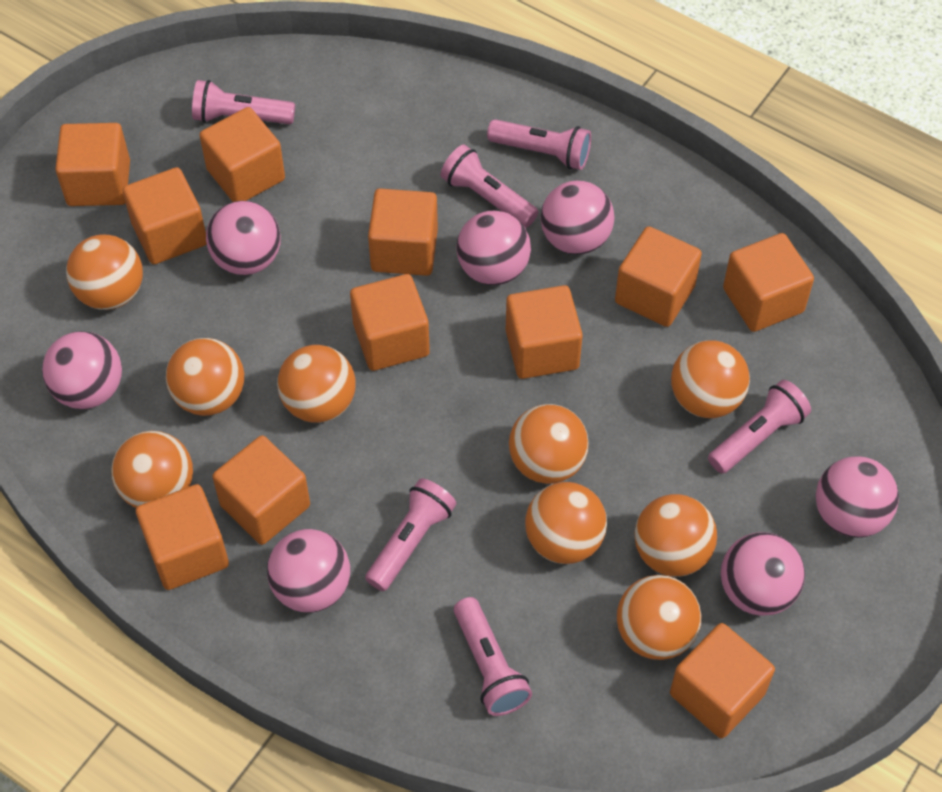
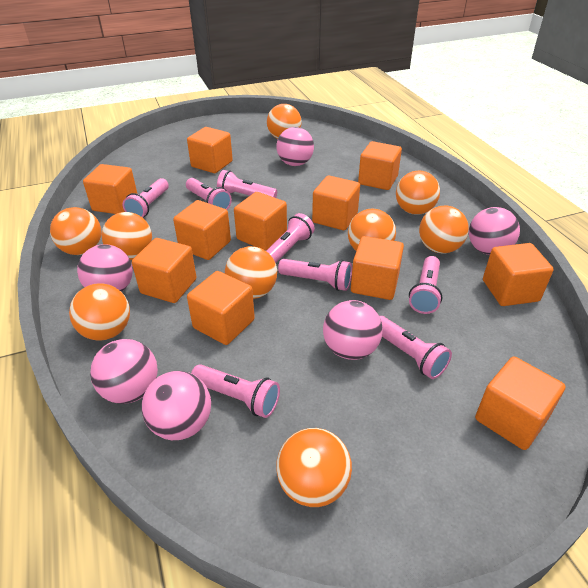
pink ball: 7 -> 6
pink flashlight: 6 -> 8

